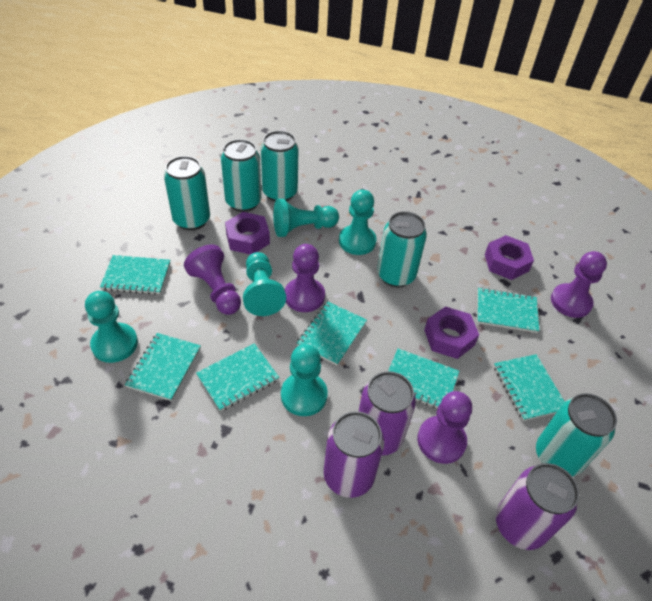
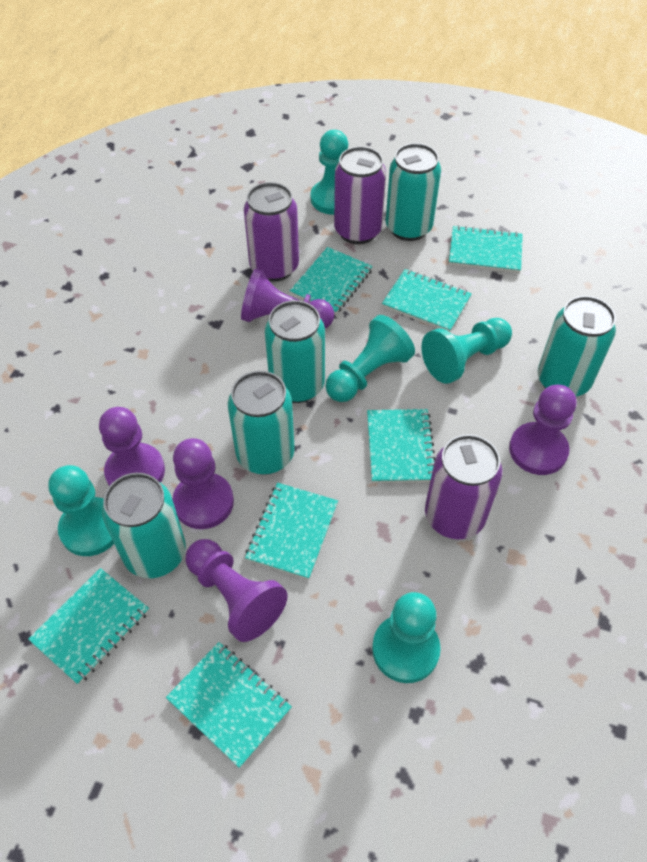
purple nut: 3 -> 0
purple pawn: 4 -> 5

